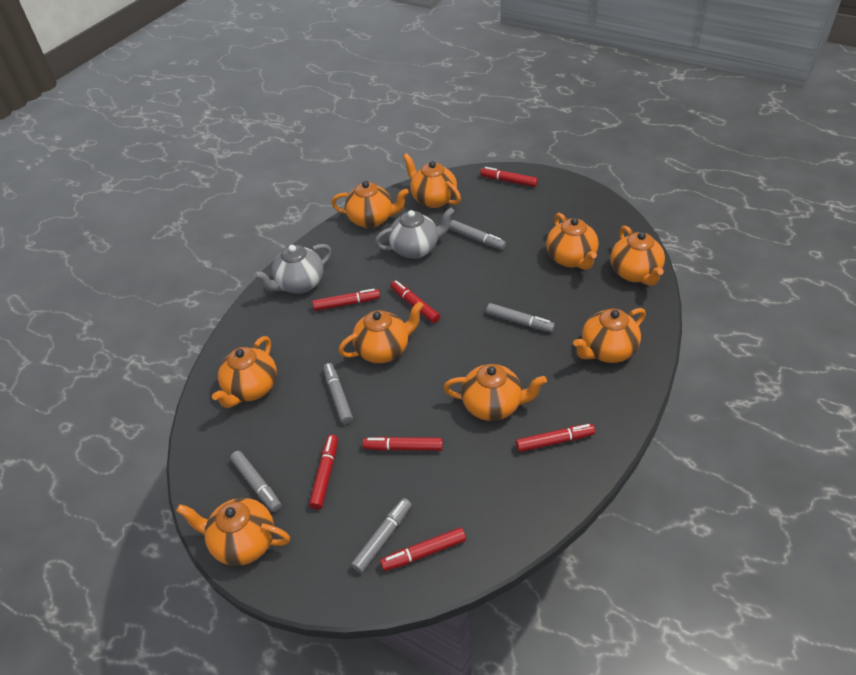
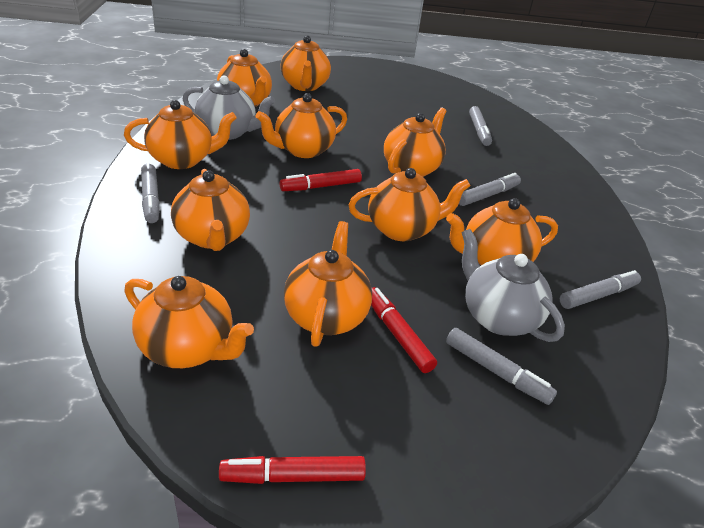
orange teapot: 9 -> 10
red marker: 7 -> 3

